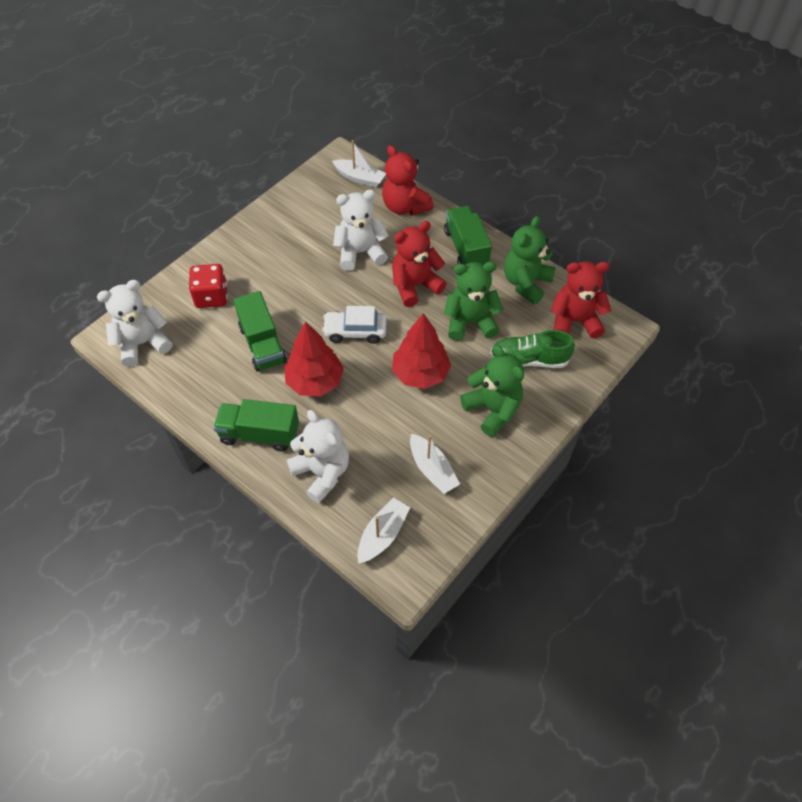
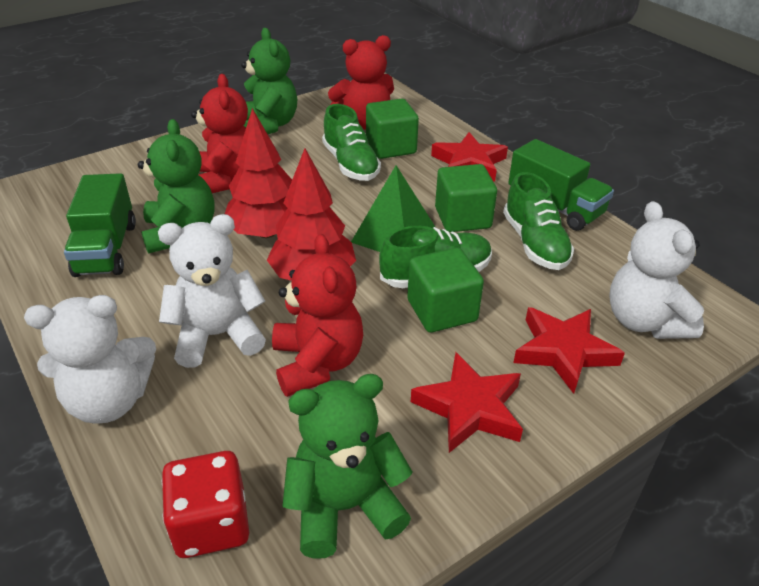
green cube: 0 -> 3
green pyramid: 0 -> 1
green shoe: 1 -> 3
green truck: 3 -> 2
red star: 0 -> 3
white boat: 3 -> 0
white car: 1 -> 0

